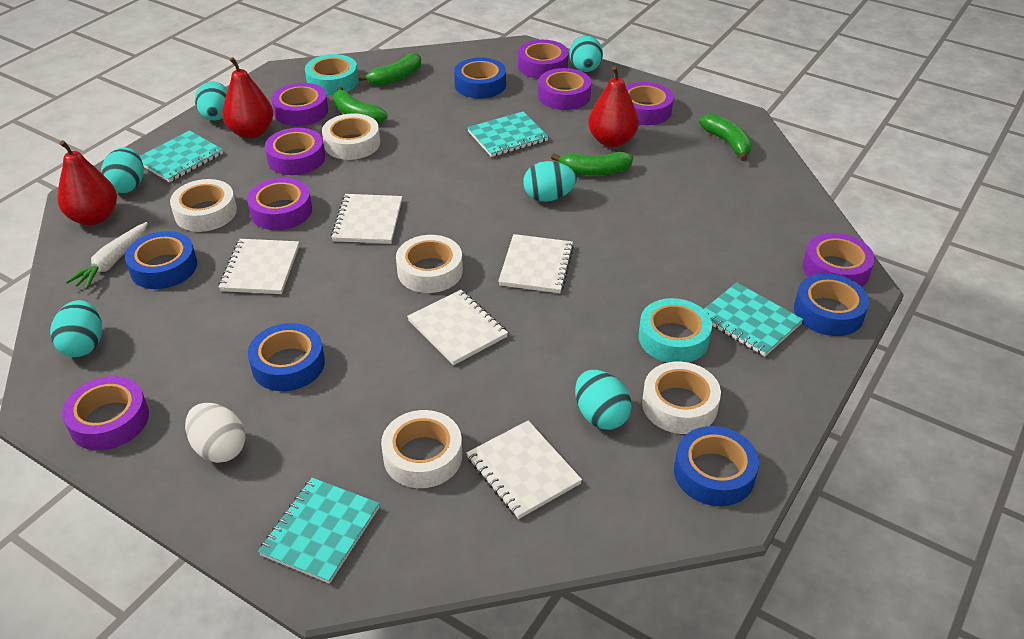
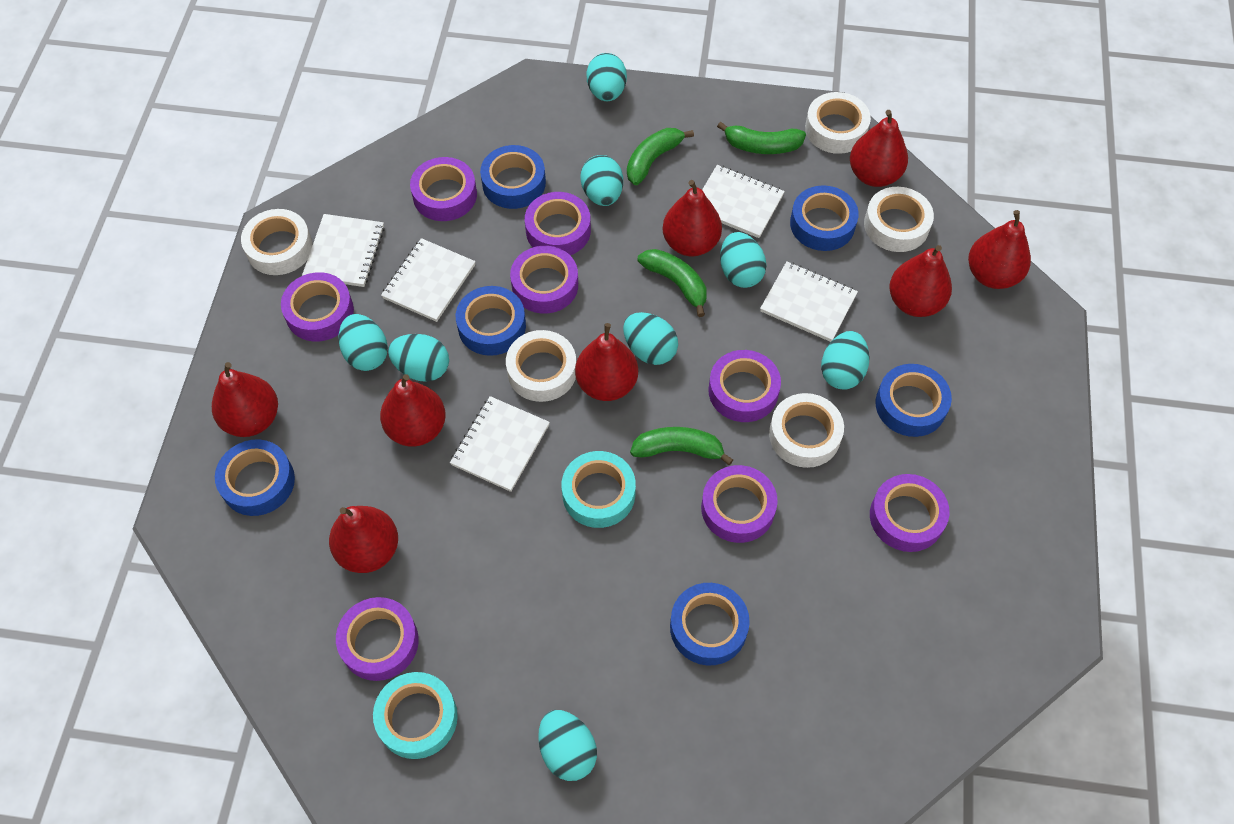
blue tape: 5 -> 6
red pear: 3 -> 8
turquoise egg: 6 -> 8
turquoise notebook: 4 -> 0
white carrot: 1 -> 0
white egg: 1 -> 0

